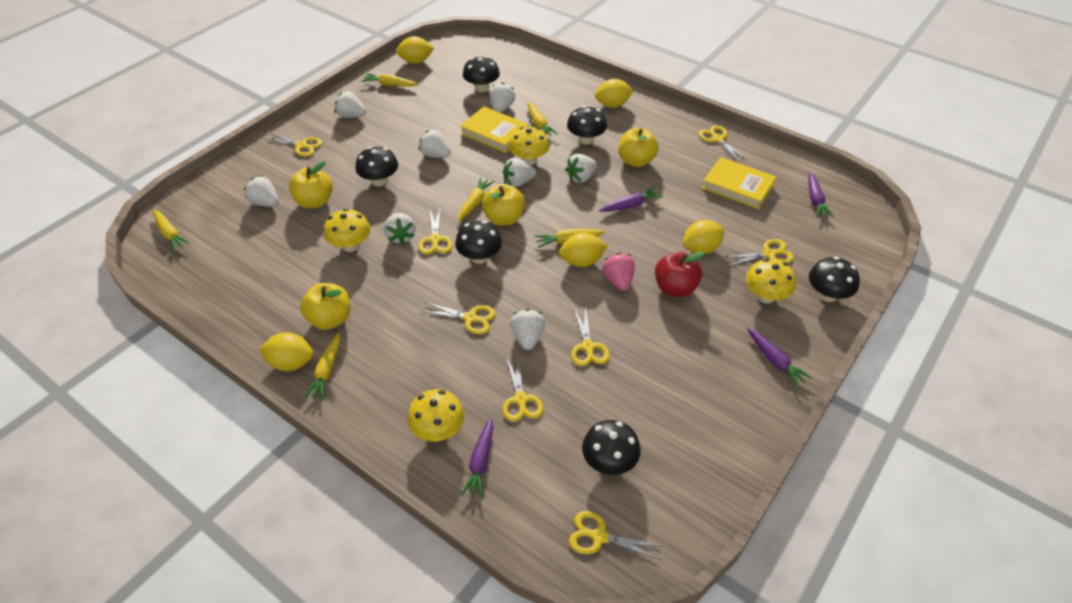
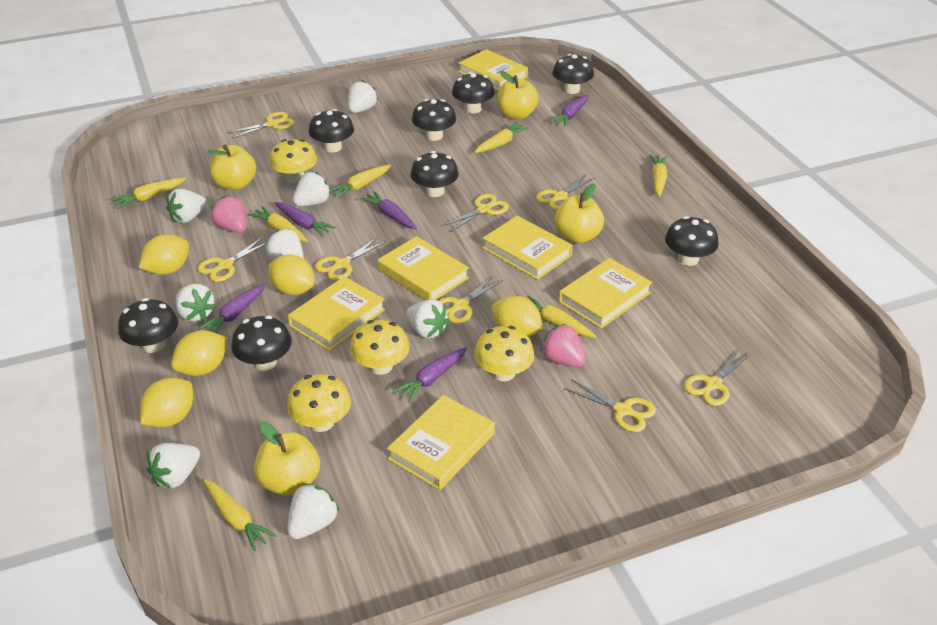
black mushroom: 6 -> 8
pink strawberry: 1 -> 2
purple carrot: 4 -> 5
red apple: 1 -> 0
yellow book: 2 -> 6
yellow carrot: 6 -> 7

